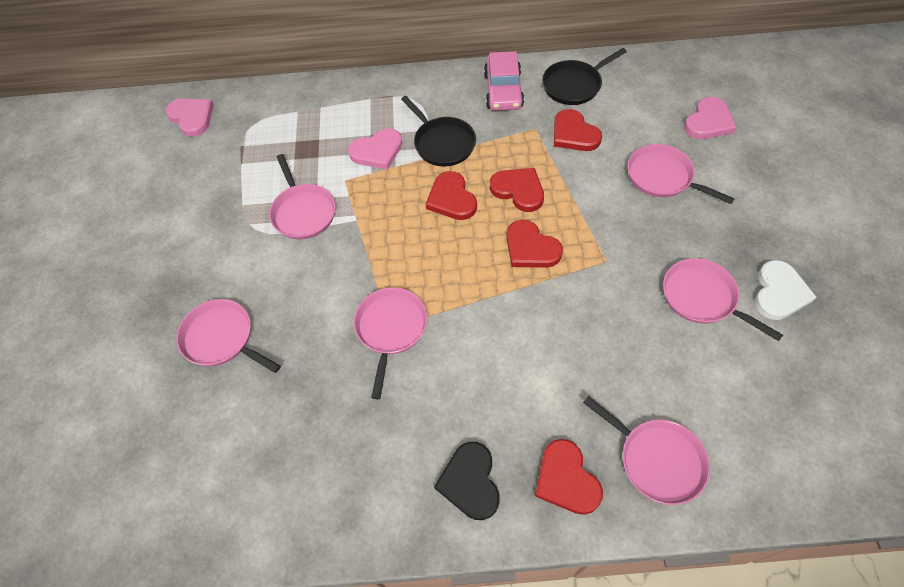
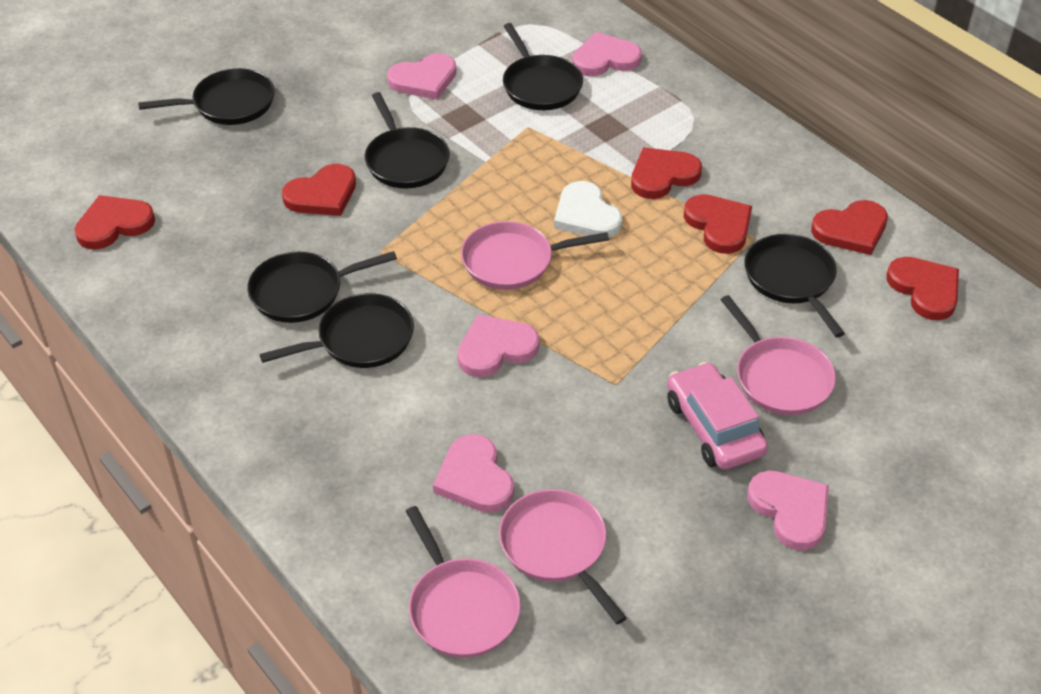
black heart: 1 -> 0
black pan: 2 -> 6
pink heart: 3 -> 5
pink pan: 6 -> 4
red heart: 5 -> 6

